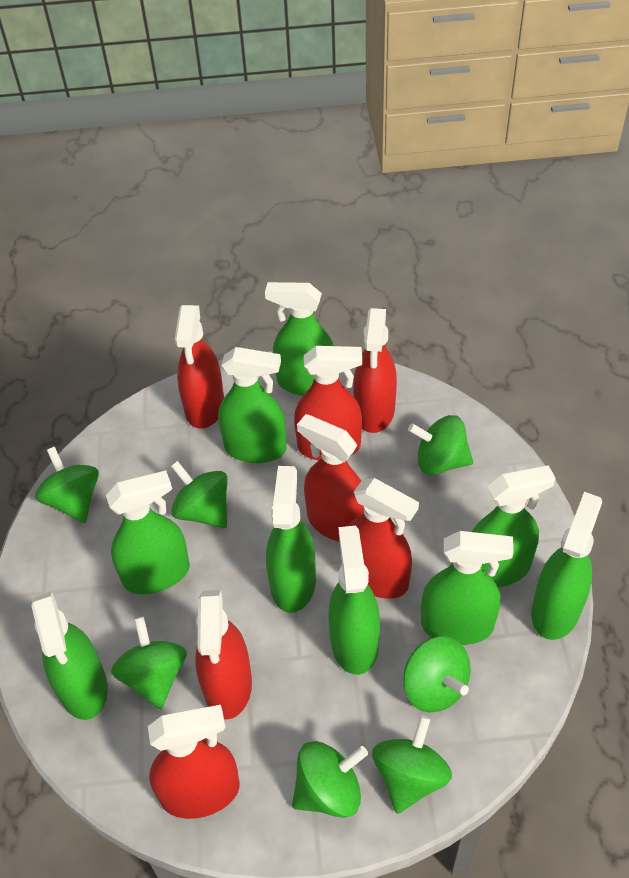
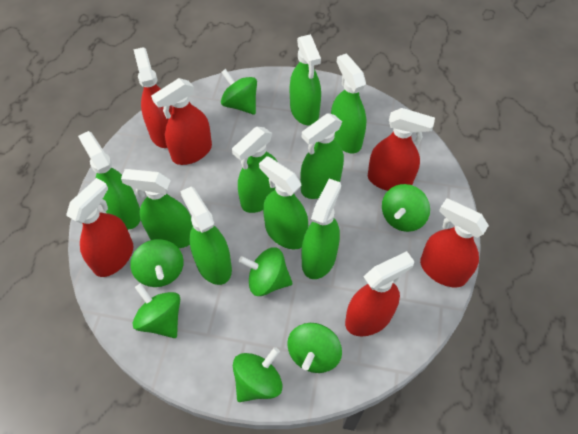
red spray bottle: 7 -> 6

